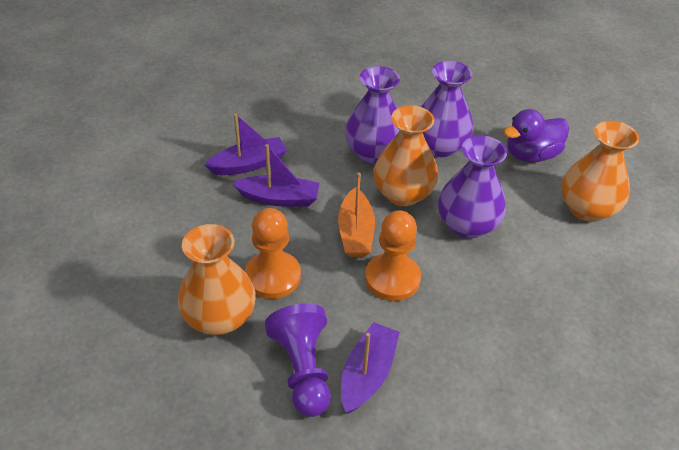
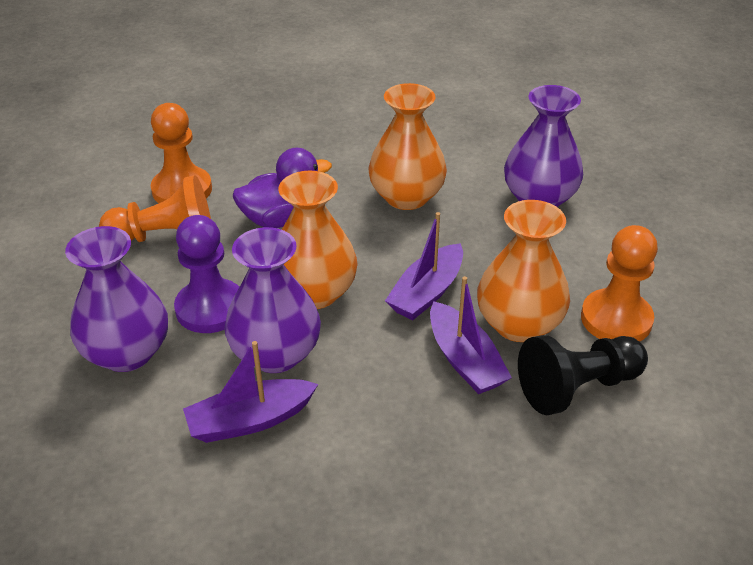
black pawn: 0 -> 1
orange boat: 1 -> 0
orange pawn: 2 -> 3

